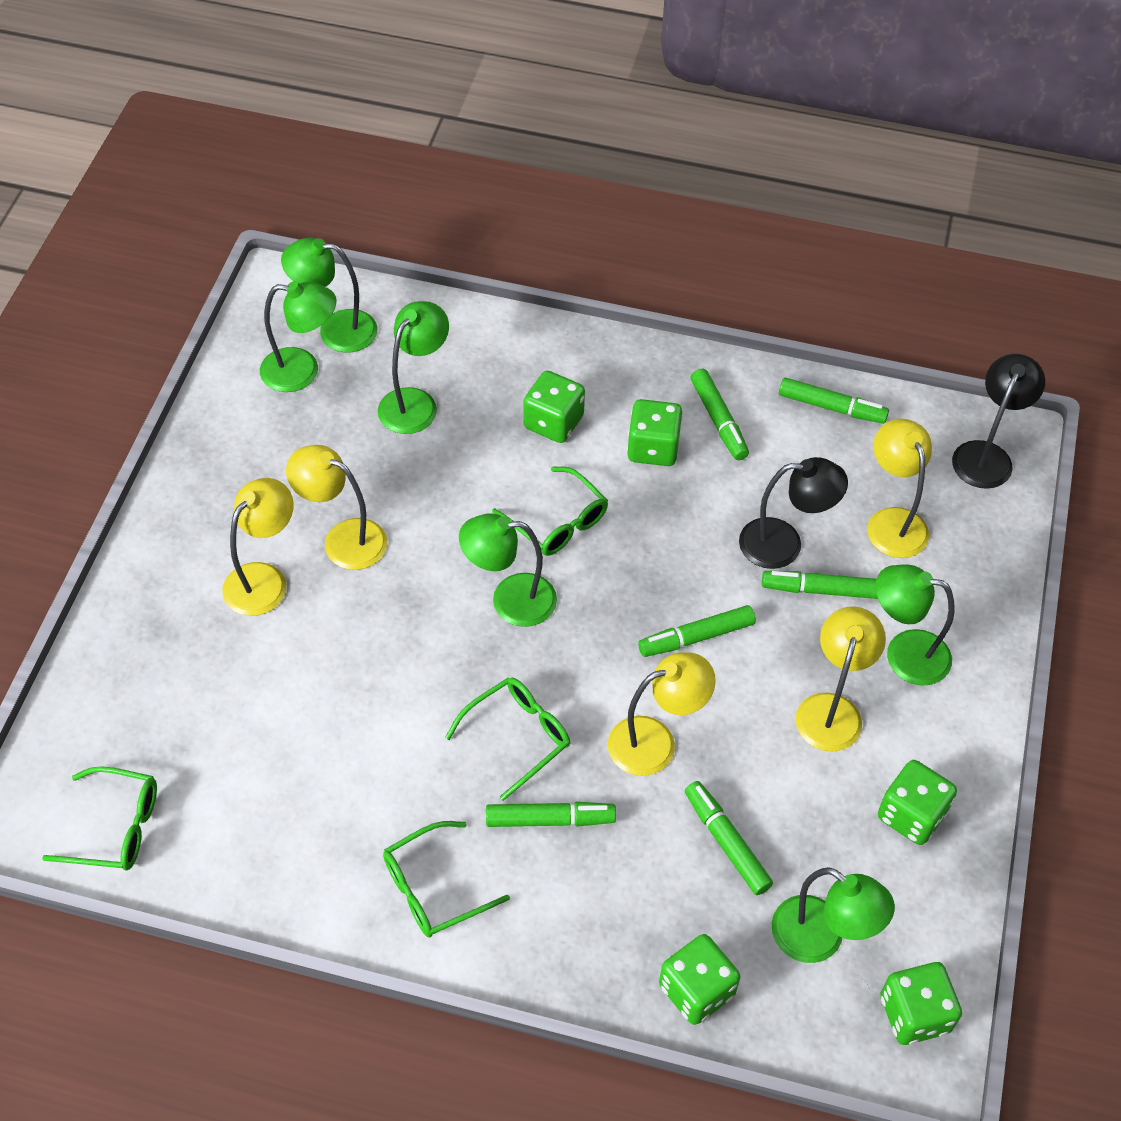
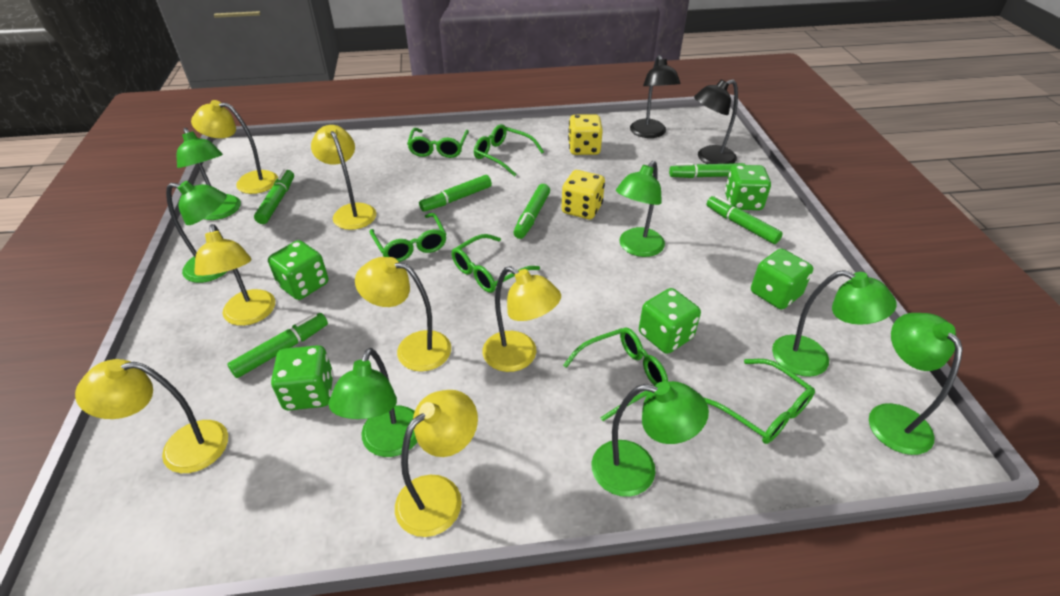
green glasses: 4 -> 6
green lamp: 6 -> 7
yellow dice: 0 -> 2
yellow lamp: 5 -> 7

